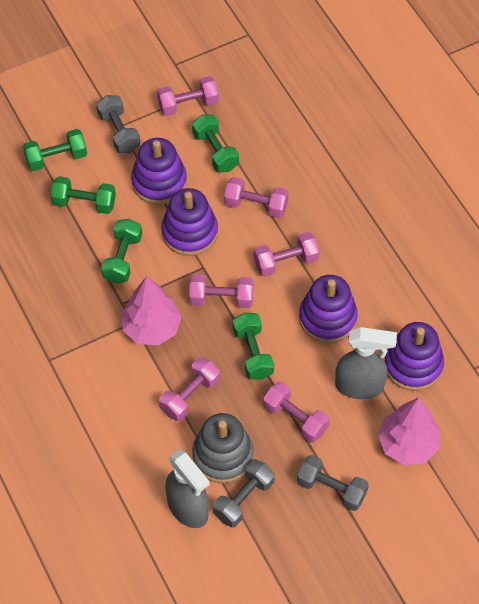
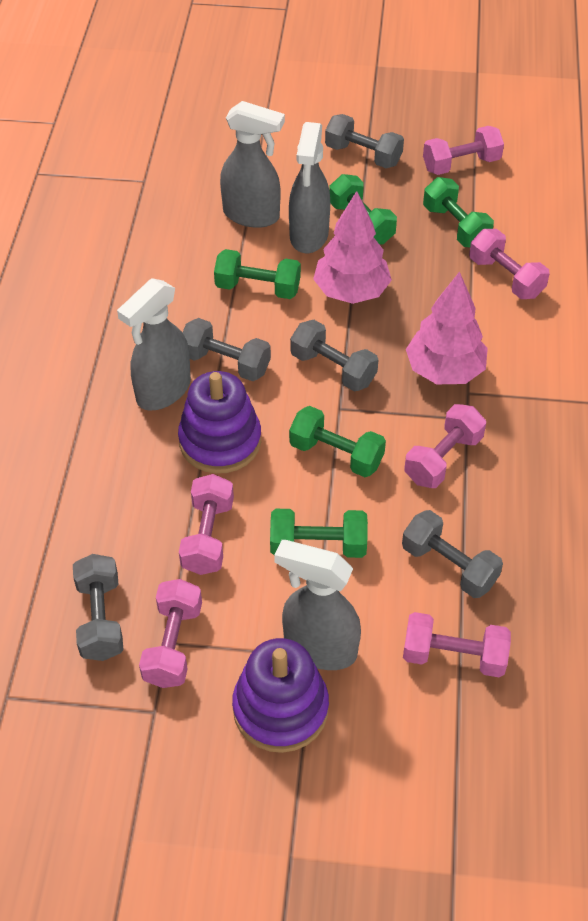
grey dumbbell: 3 -> 5
grey spray bottle: 2 -> 4
grey stacking toy: 1 -> 0
purple stacking toy: 4 -> 2

